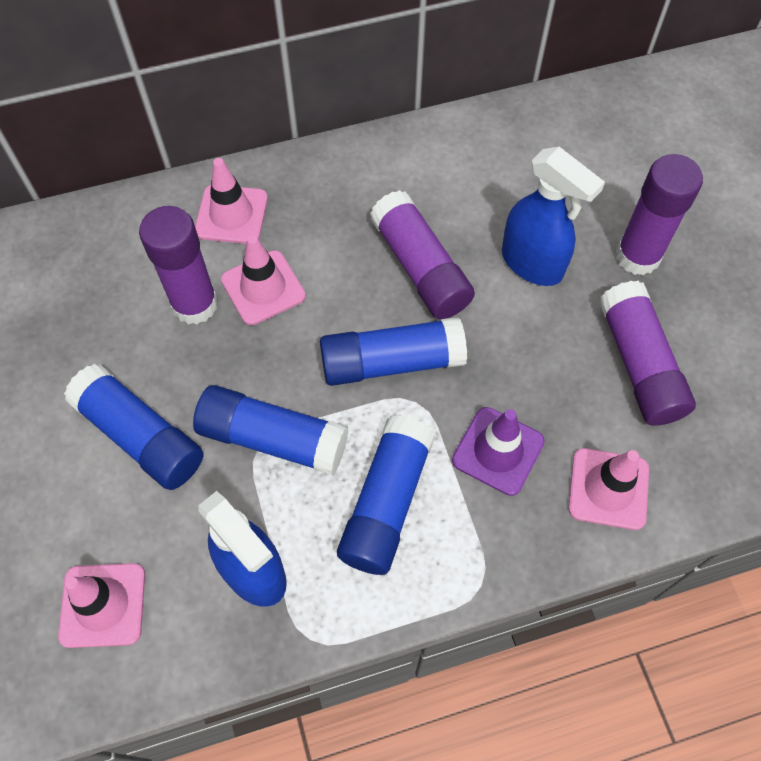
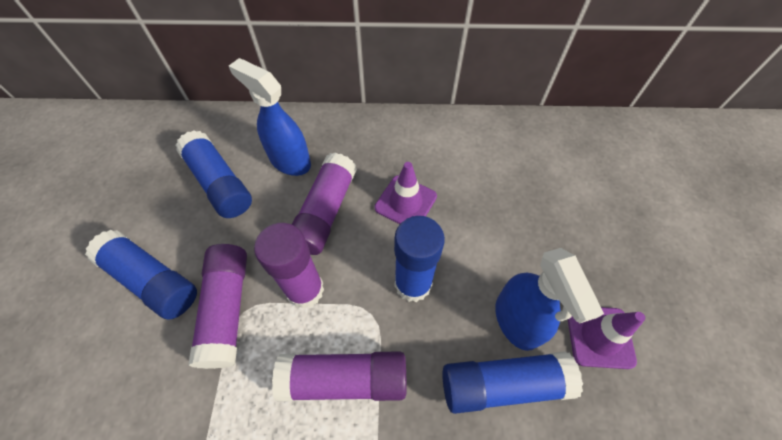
pink traffic cone: 4 -> 0
purple traffic cone: 1 -> 2

